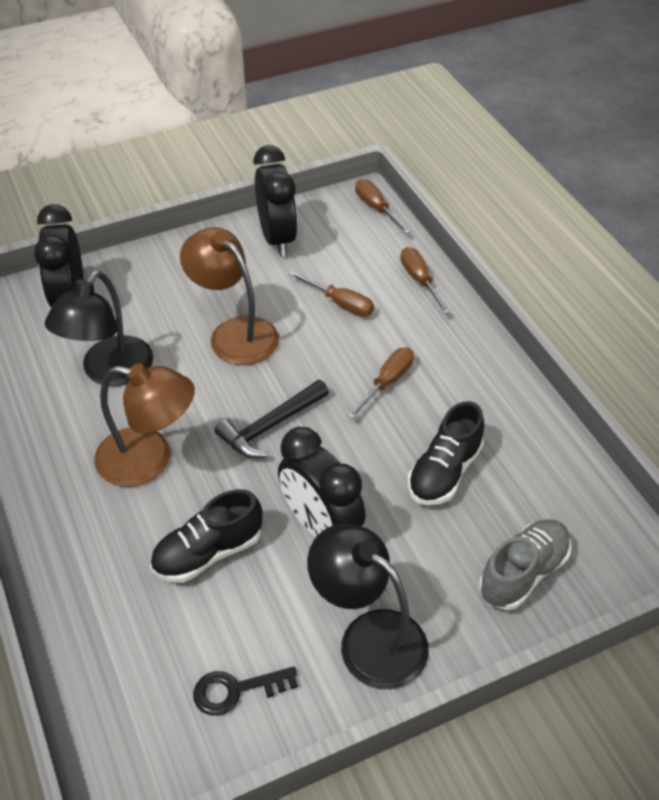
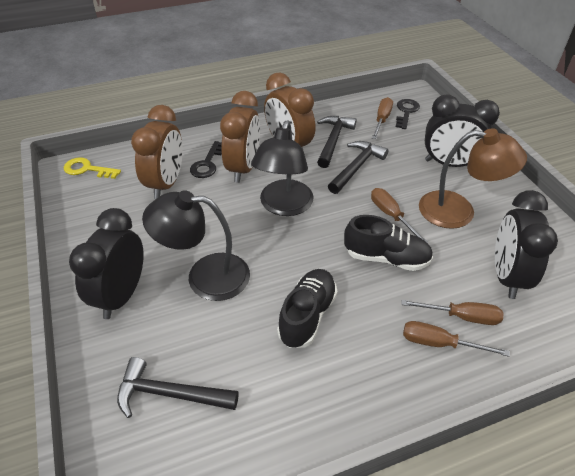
black hammer: 1 -> 3
black key: 1 -> 2
brown clock: 0 -> 3
brown lamp: 2 -> 1
grey shoe: 1 -> 0
yellow key: 0 -> 1

